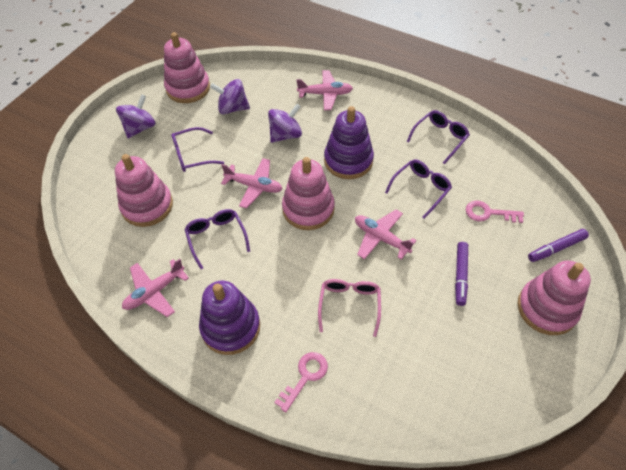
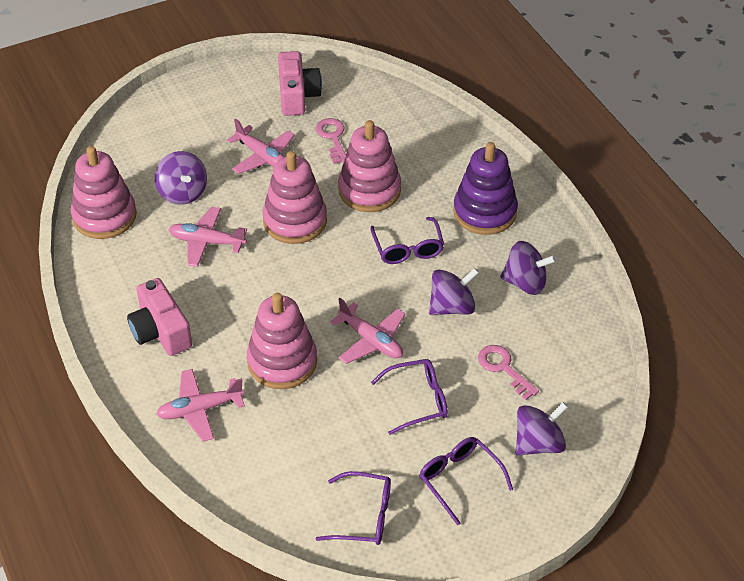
pink camera: 0 -> 2
pink glasses: 1 -> 0
purple marker: 2 -> 0
purple spinning top: 3 -> 4
purple stacking toy: 2 -> 1

